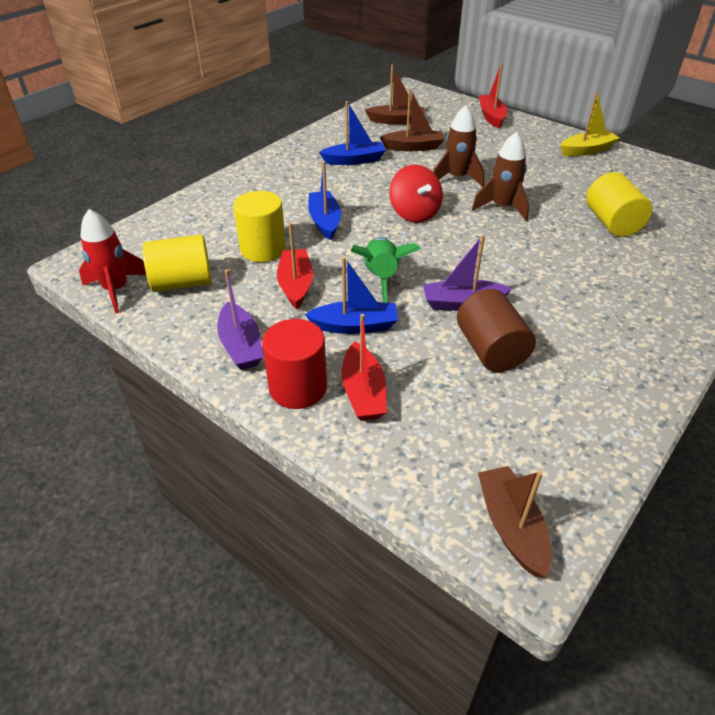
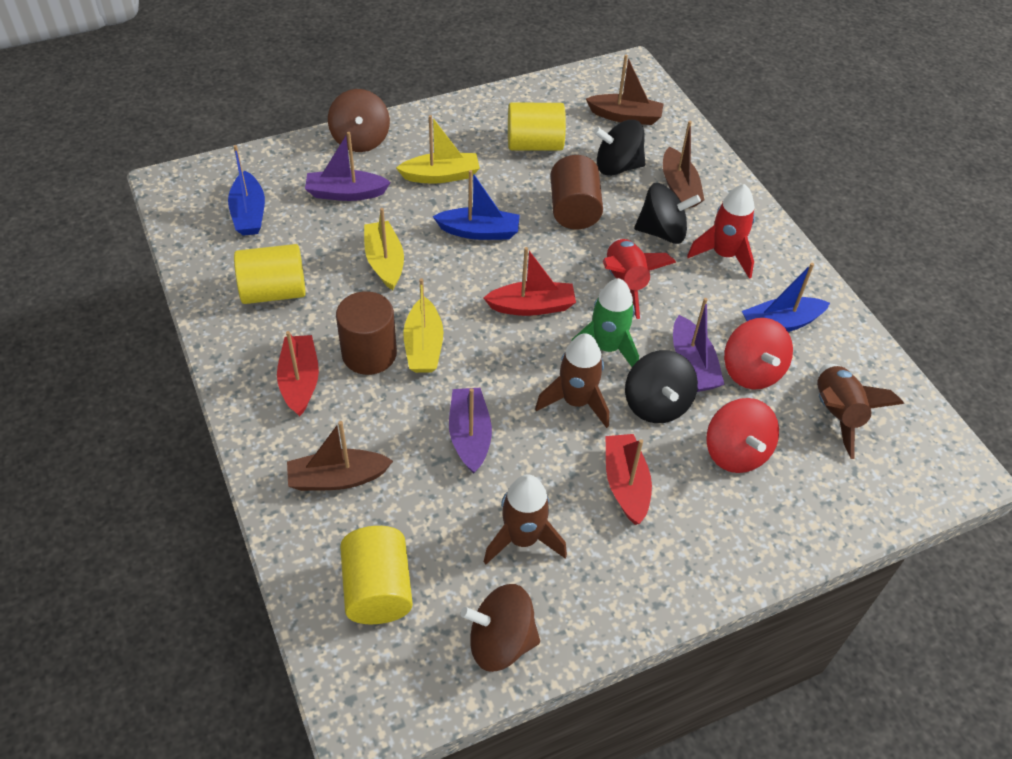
black spinning top: 0 -> 3
brown cylinder: 1 -> 2
brown rocket: 2 -> 3
brown spinning top: 0 -> 2
purple boat: 2 -> 3
red cylinder: 1 -> 0
red rocket: 1 -> 2
red spinning top: 1 -> 2
yellow boat: 1 -> 3

